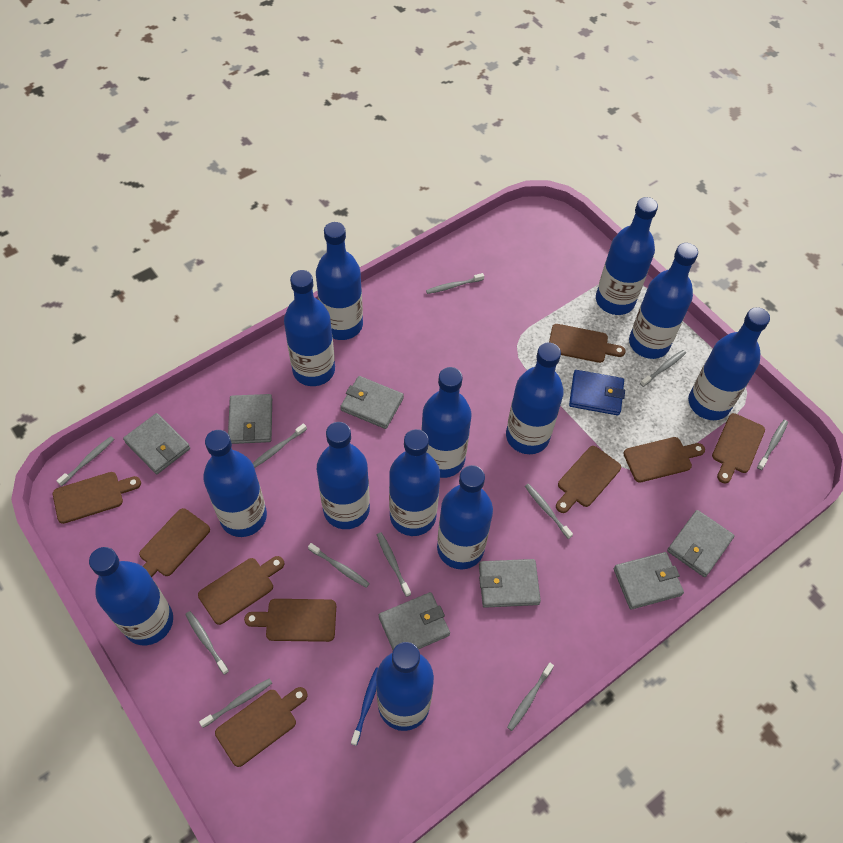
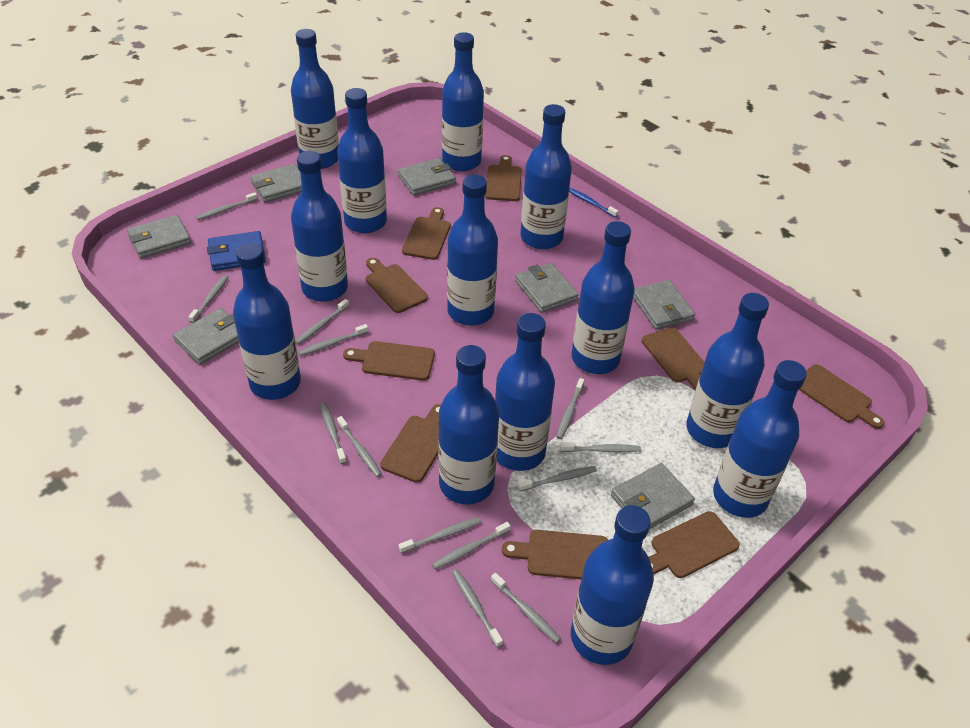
grey toothbrush: 11 -> 13

